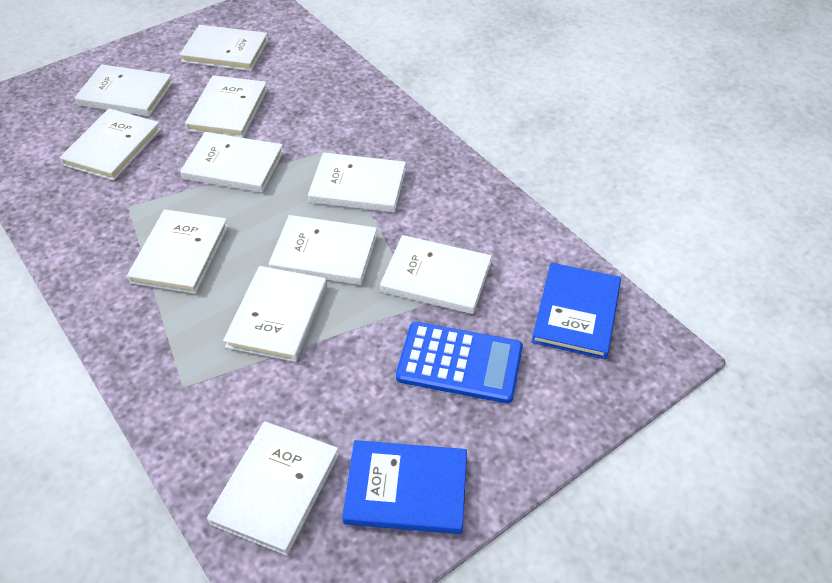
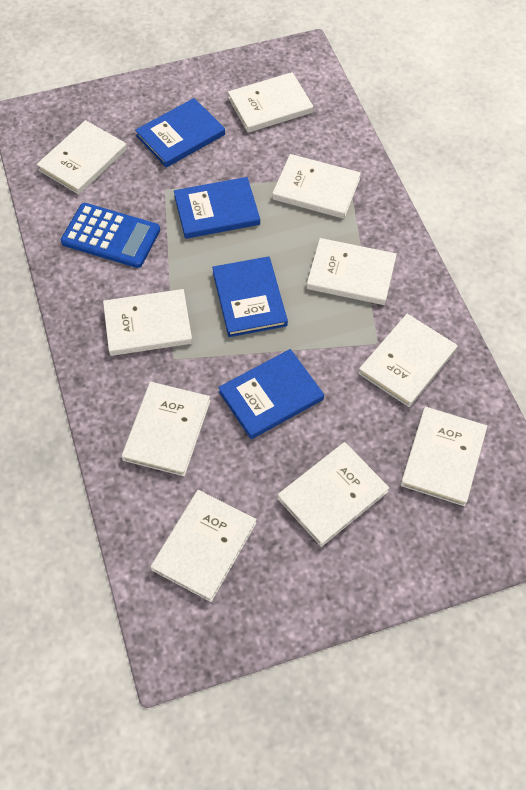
blue book: 2 -> 4
white book: 11 -> 10

